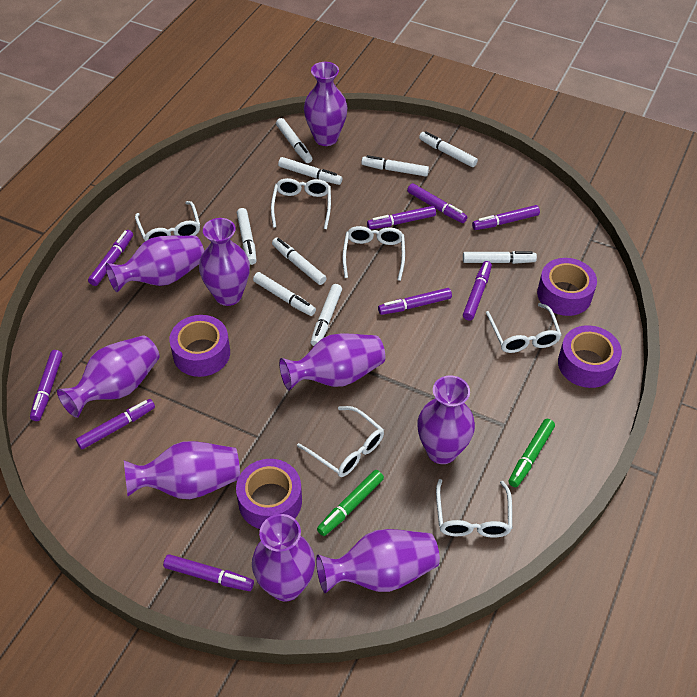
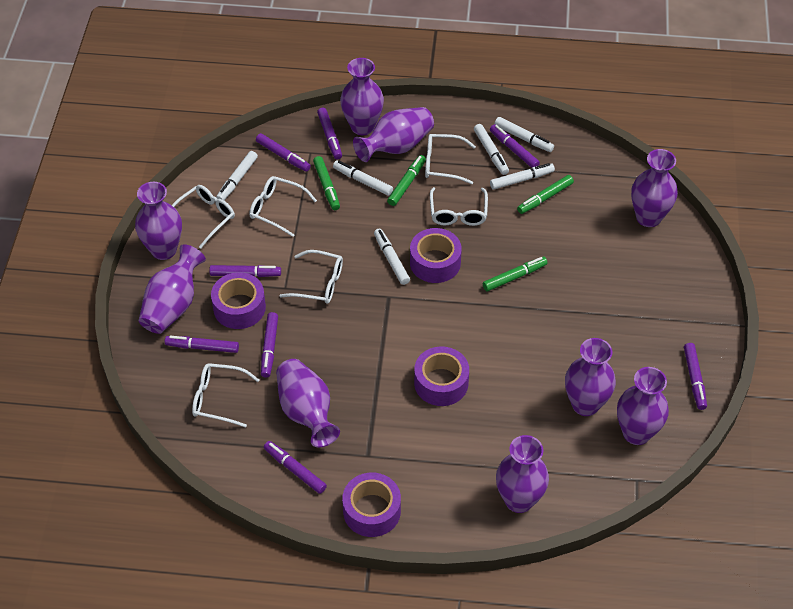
green marker: 2 -> 4
purple marker: 9 -> 8
white marker: 9 -> 6

